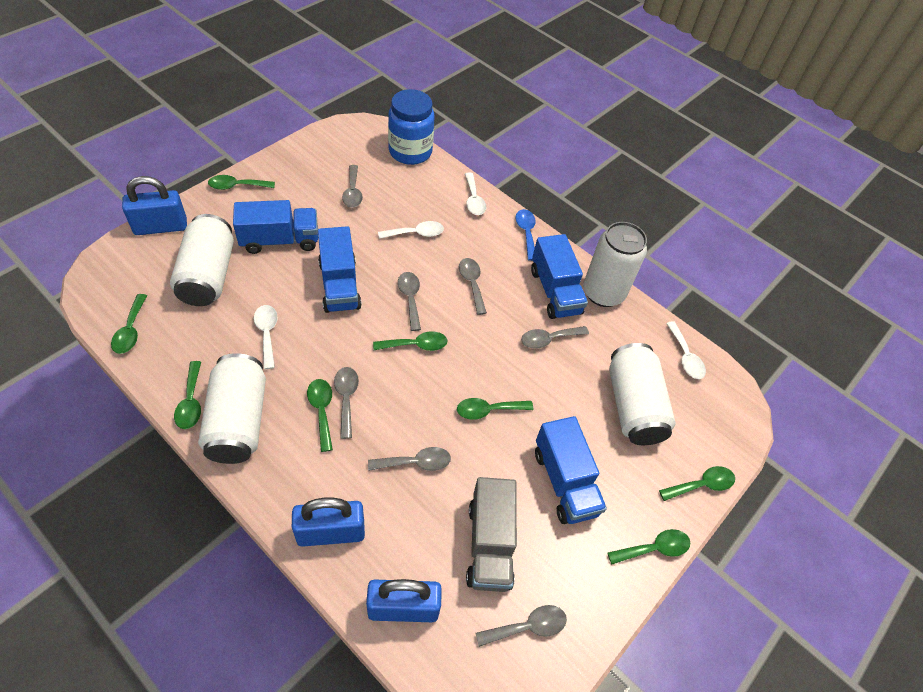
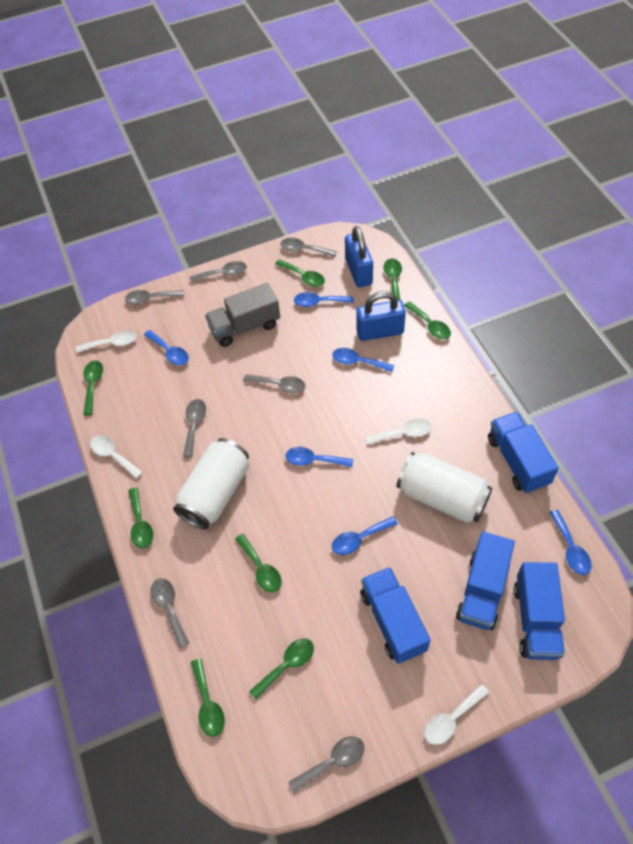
blue jar: 1 -> 0
blue padlock: 3 -> 2
blue spoon: 1 -> 6
white can: 4 -> 2

